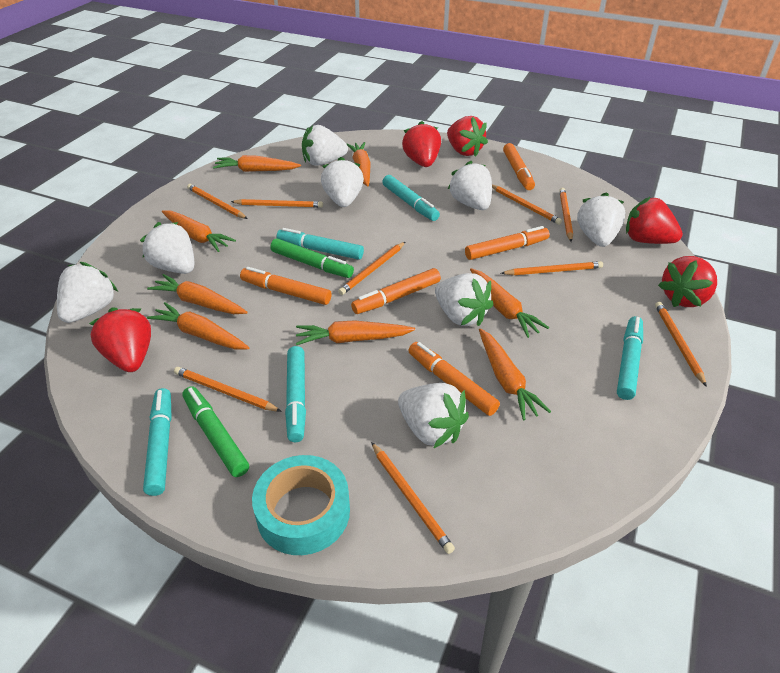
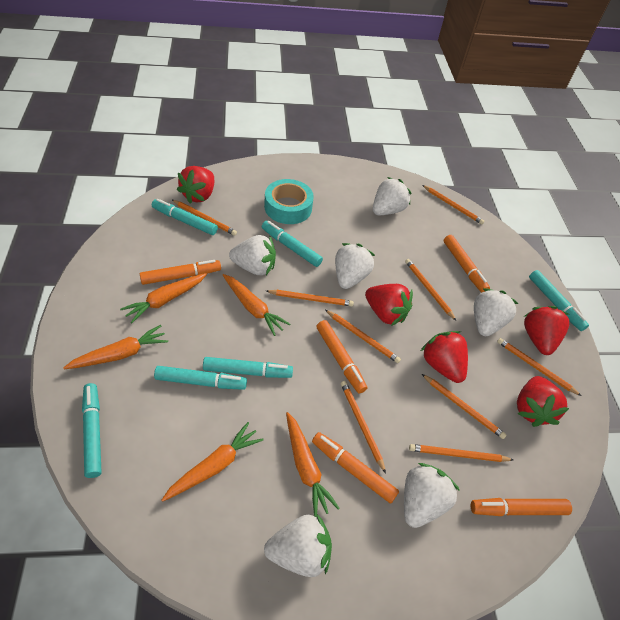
green marker: 2 -> 0
orange carrot: 8 -> 5
turquoise marker: 5 -> 6
white strawberry: 8 -> 6

